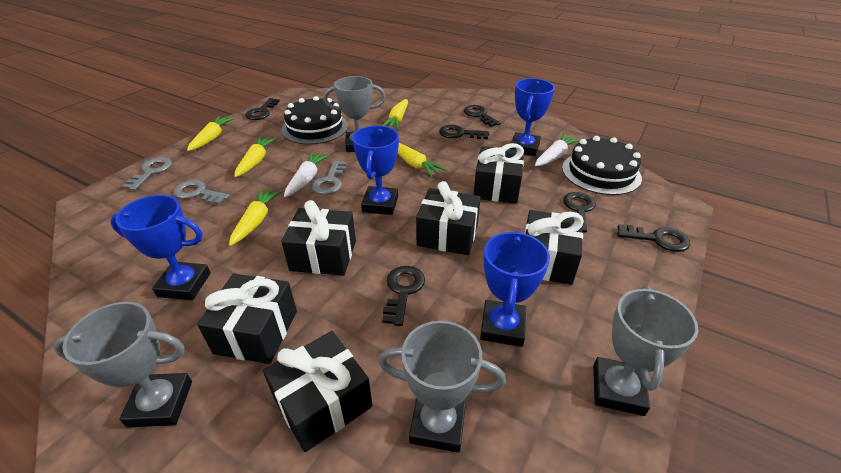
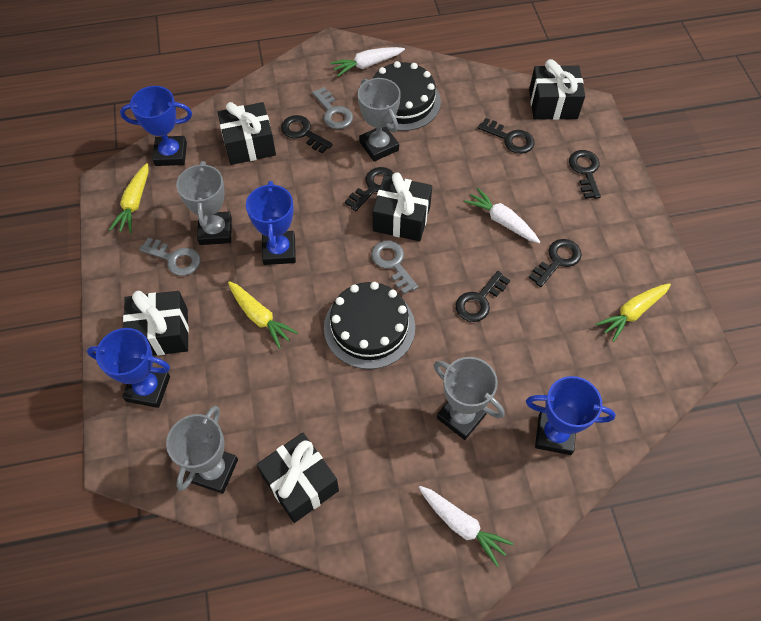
black gift: 6 -> 5
white carrot: 2 -> 3
yellow carrot: 5 -> 3

